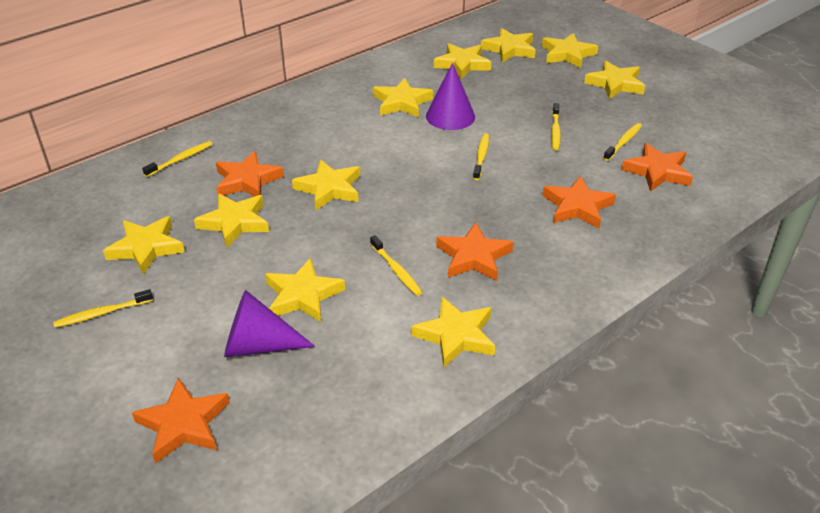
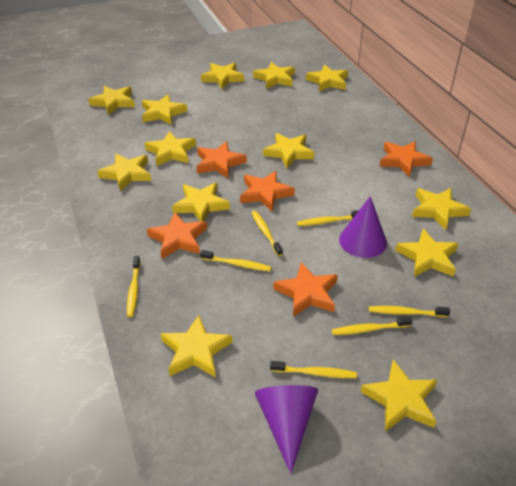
yellow star: 10 -> 13
yellow toothbrush: 6 -> 7

